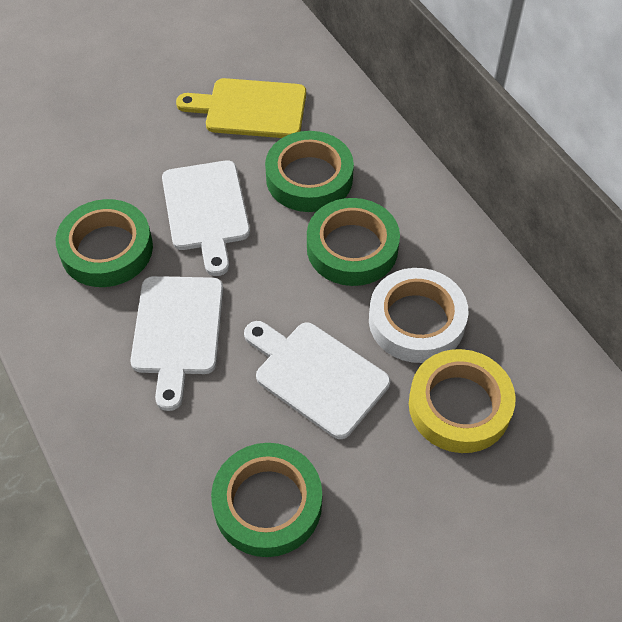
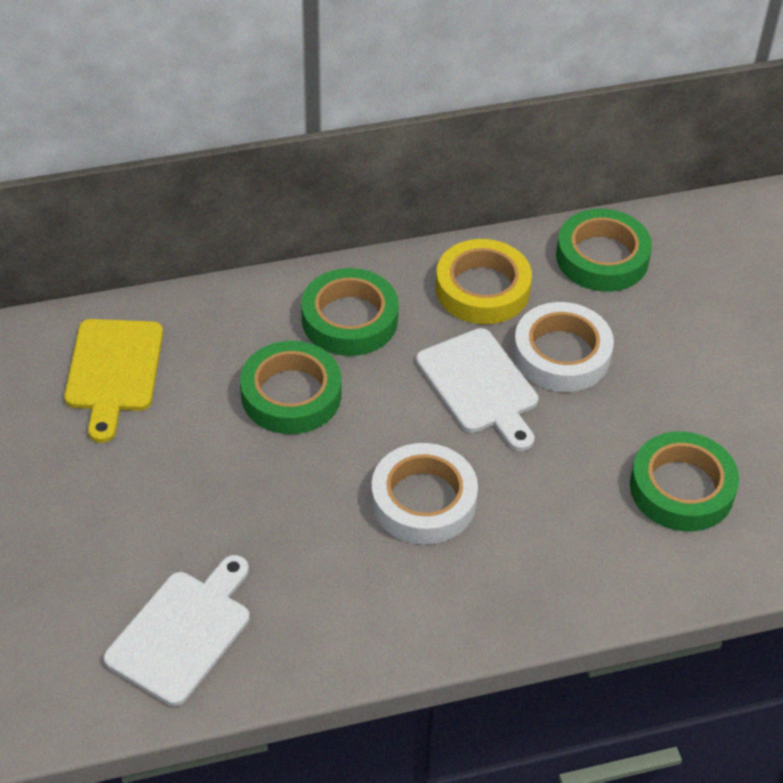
white cutting board: 3 -> 2
white tape: 1 -> 2

